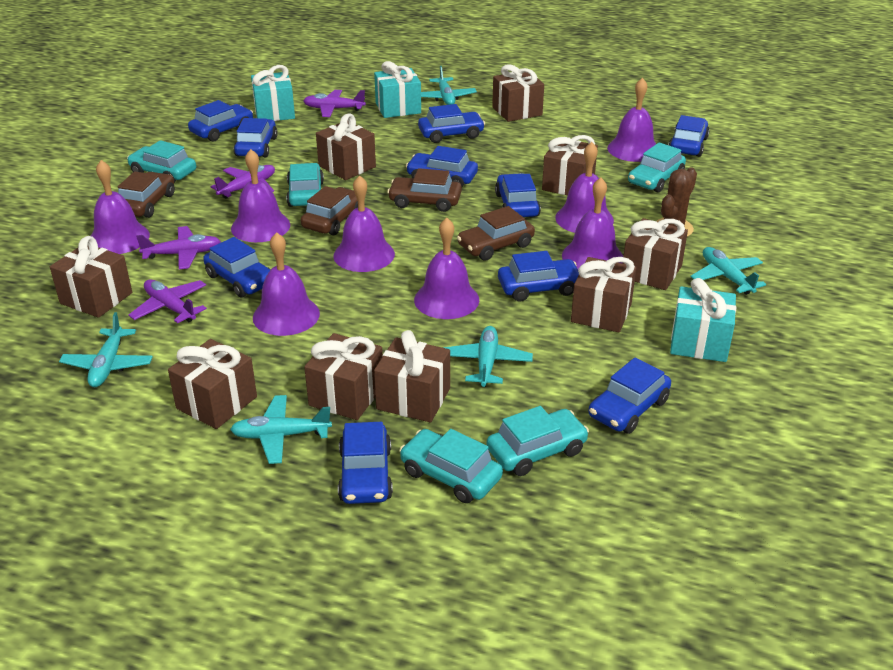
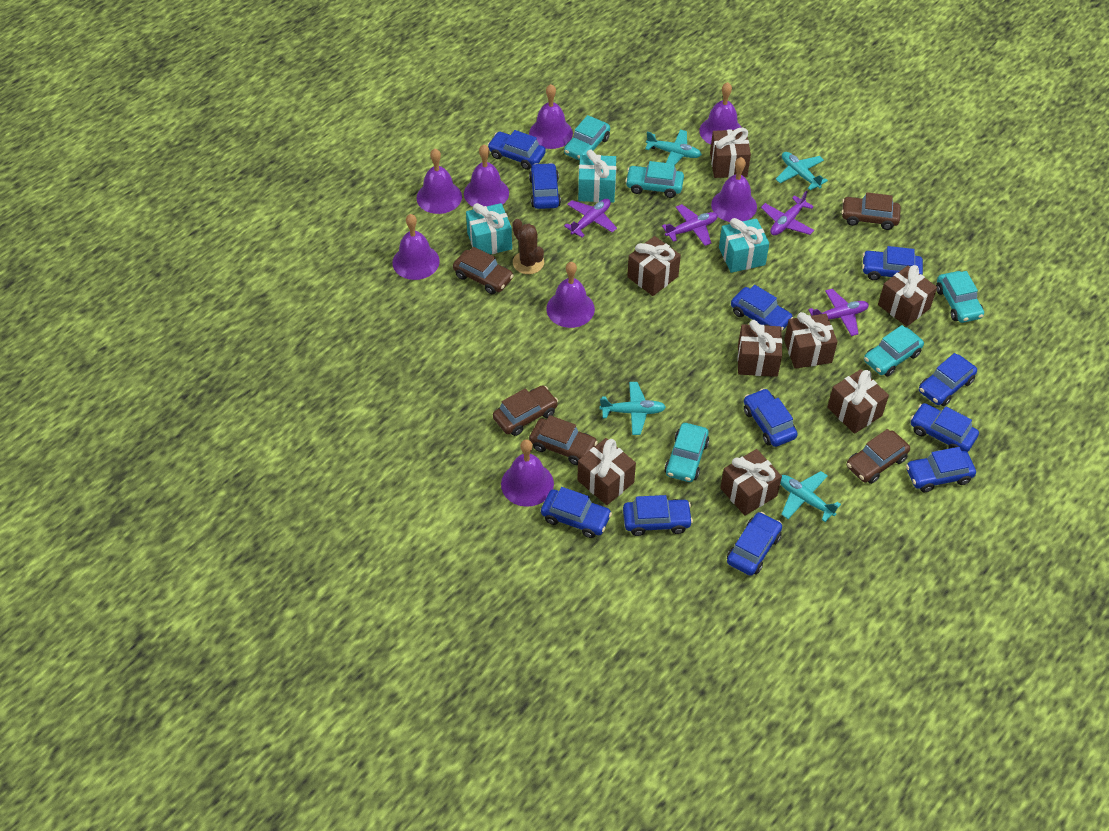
blue car: 10 -> 11
brown car: 4 -> 5
brown gift: 9 -> 8
turquoise plane: 5 -> 4

